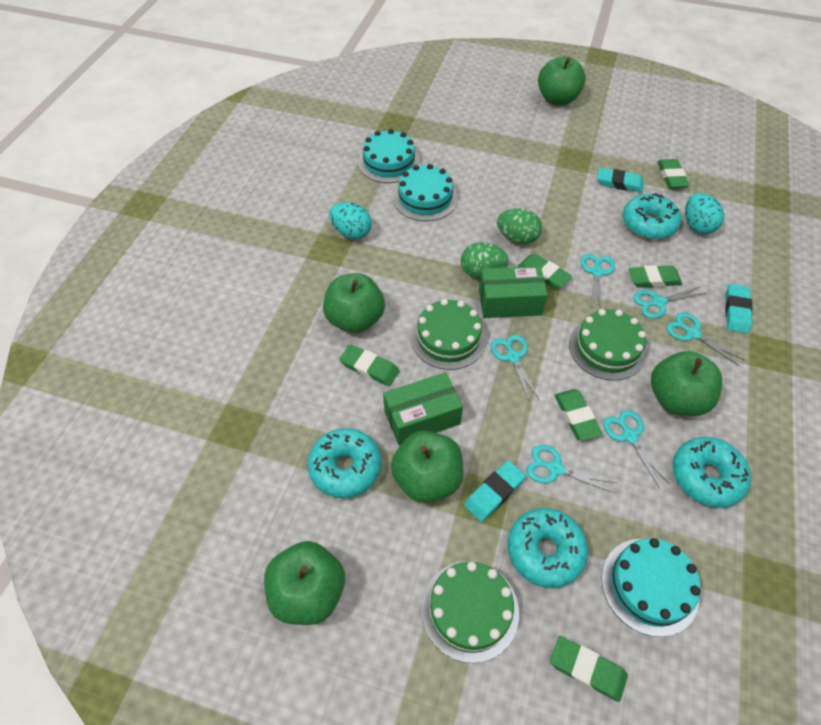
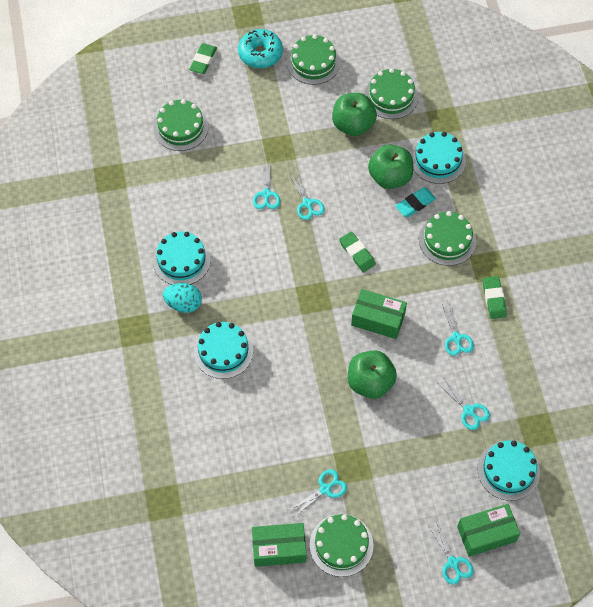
green apple: 5 -> 3
green box: 2 -> 3
green cake: 3 -> 5
green egg: 2 -> 0
green eraser: 6 -> 3
turquoise cake: 3 -> 4
turquoise donut: 4 -> 1
turquoise egg: 2 -> 1
turquoise eraser: 3 -> 1

